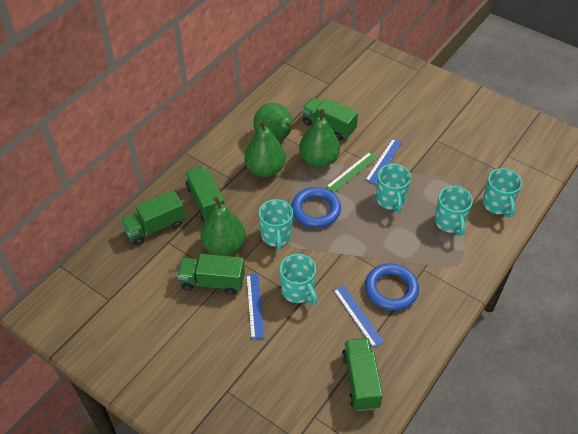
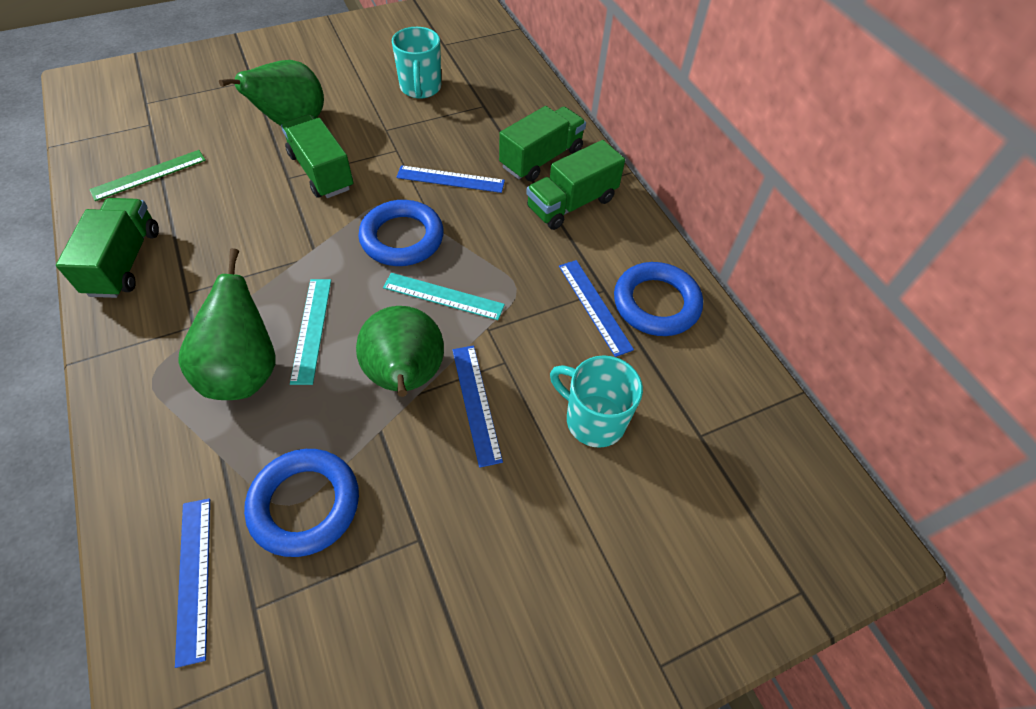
blue ring: 2 -> 3
blue ruler: 3 -> 4
green pear: 4 -> 3
green truck: 5 -> 4
turquoise mug: 5 -> 2
turquoise ruler: 0 -> 2

